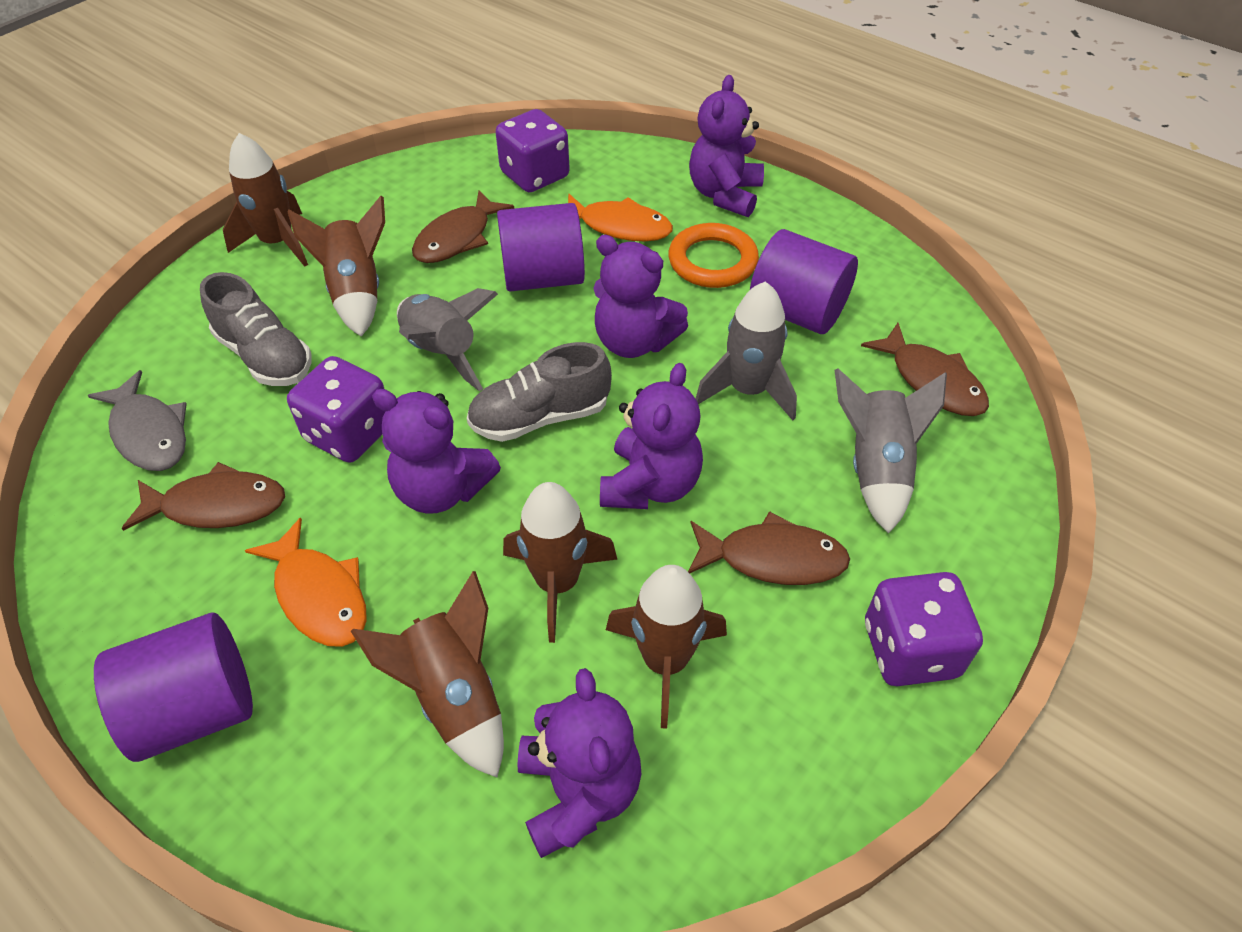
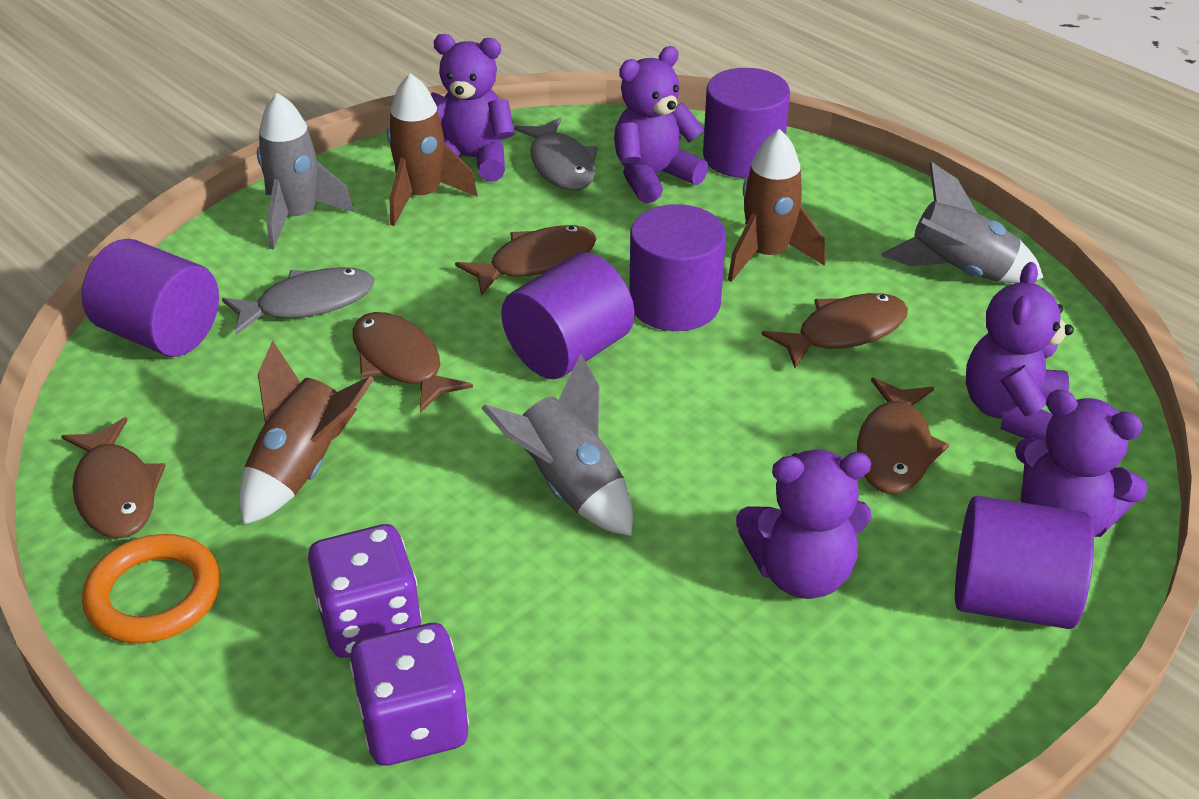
brown fish: 4 -> 5
brown rocket: 5 -> 3
grey fish: 1 -> 2
grey shoe: 2 -> 0
orange fish: 2 -> 0
purple cylinder: 3 -> 5
purple dice: 3 -> 2

